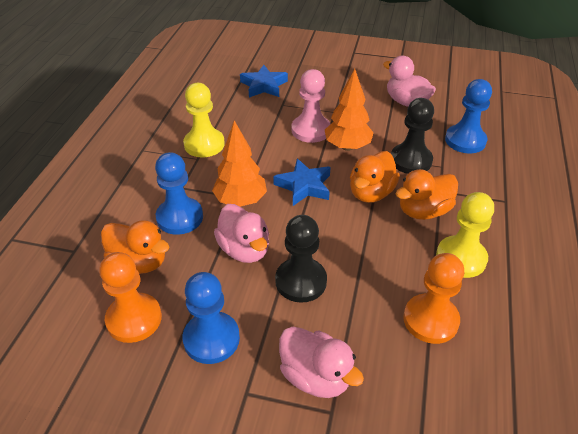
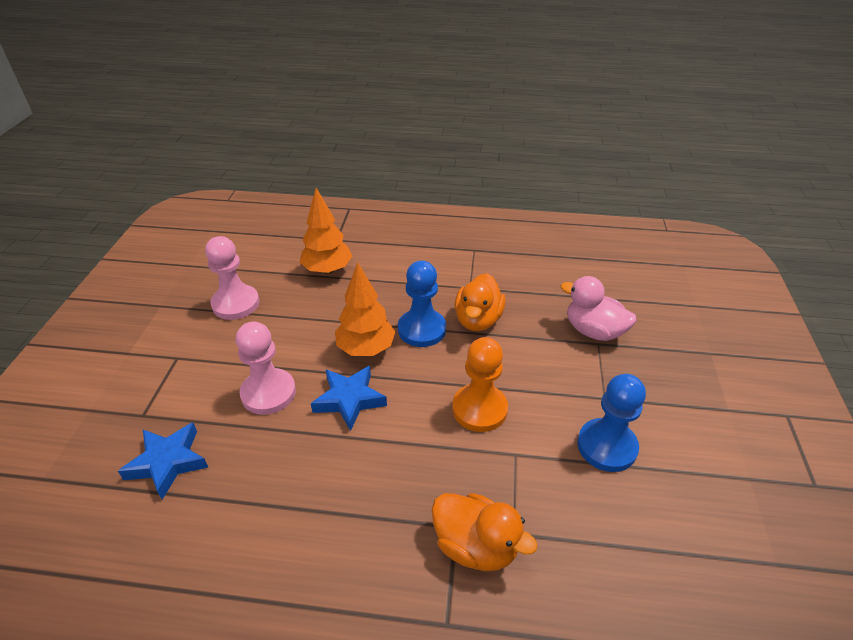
black pawn: 2 -> 0
blue pawn: 3 -> 2
orange duck: 3 -> 2
orange pawn: 2 -> 1
pink duck: 3 -> 1
pink pawn: 1 -> 2
yellow pawn: 2 -> 0

